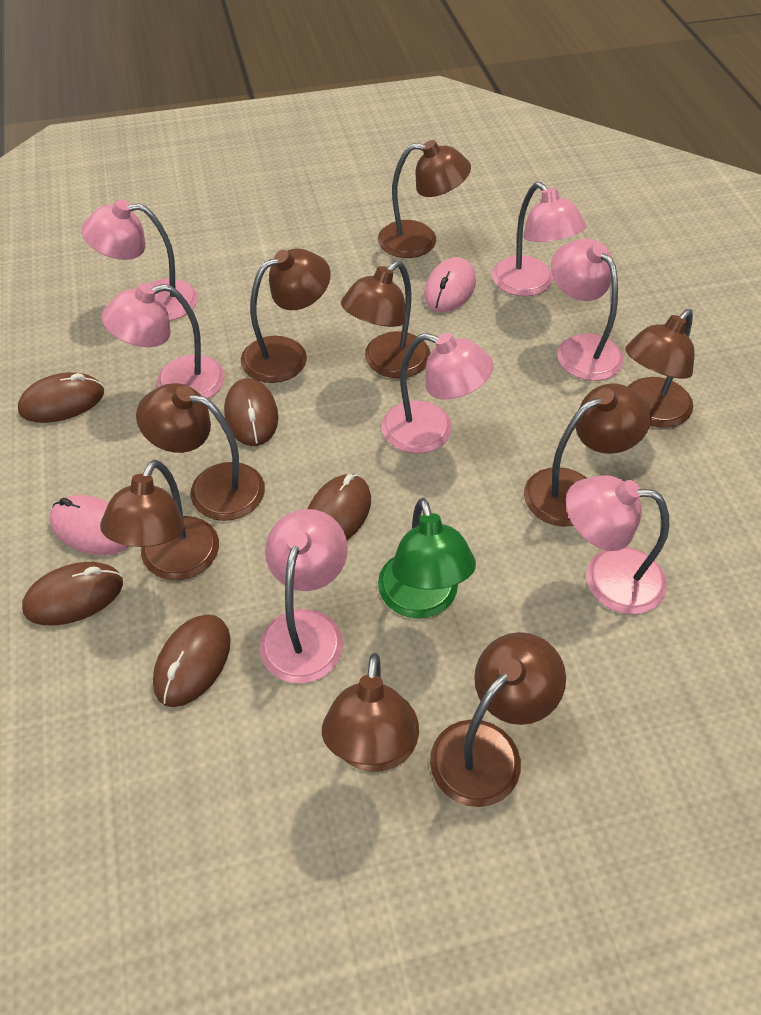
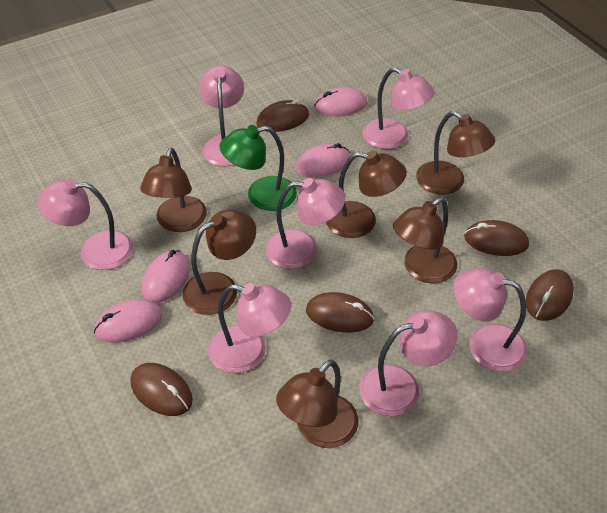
brown lamp: 9 -> 6
pink mouse: 2 -> 4

